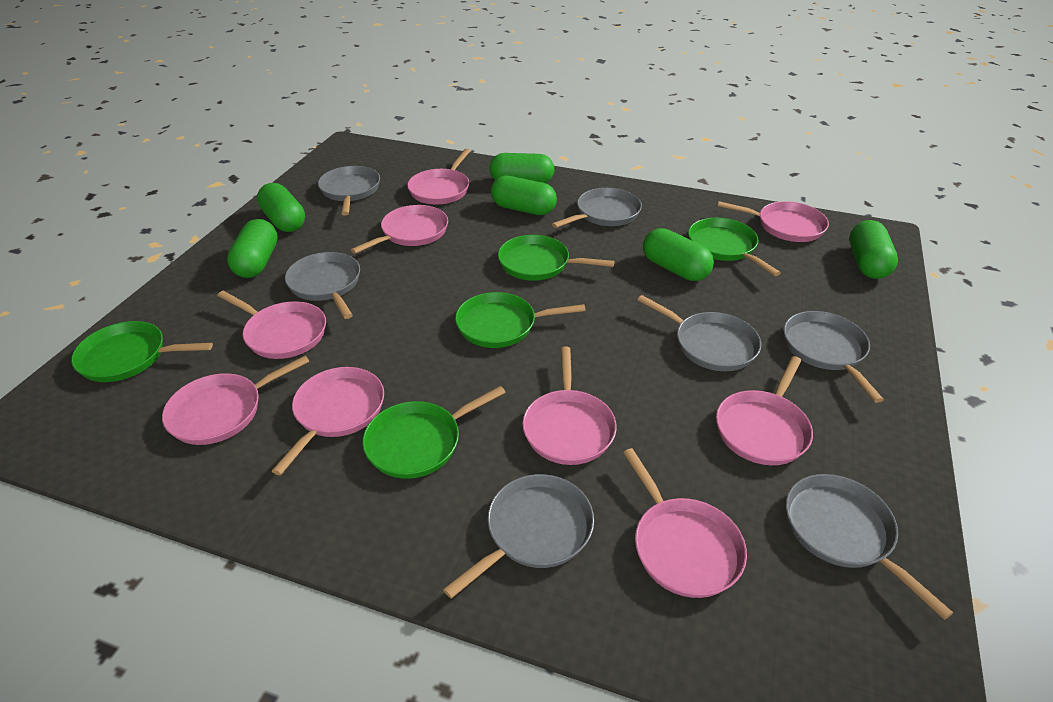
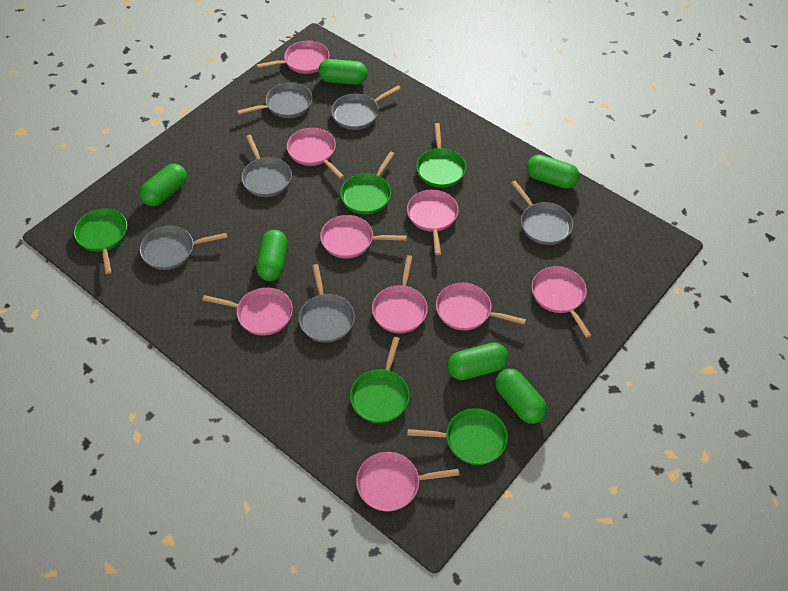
grey pan: 7 -> 6

